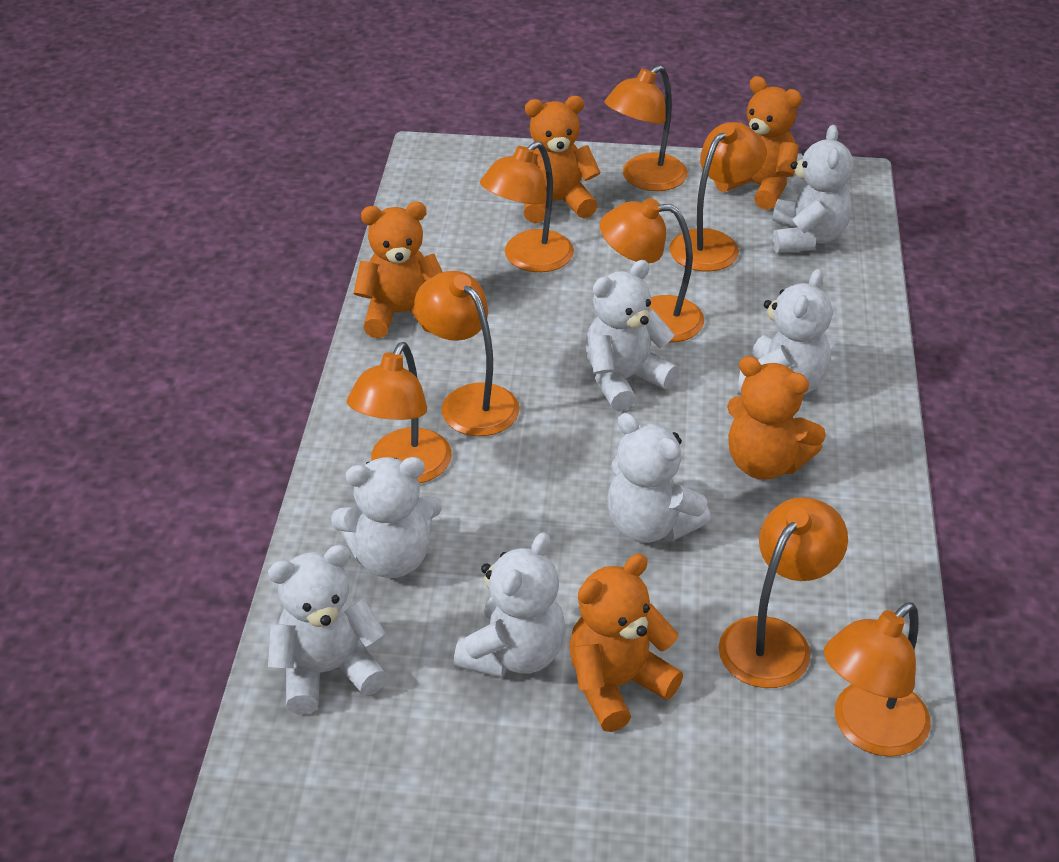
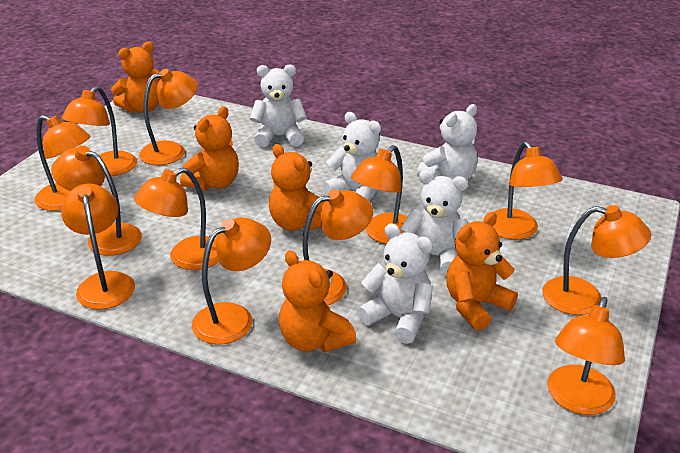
orange lamp: 8 -> 12
white teddy bear: 7 -> 5

